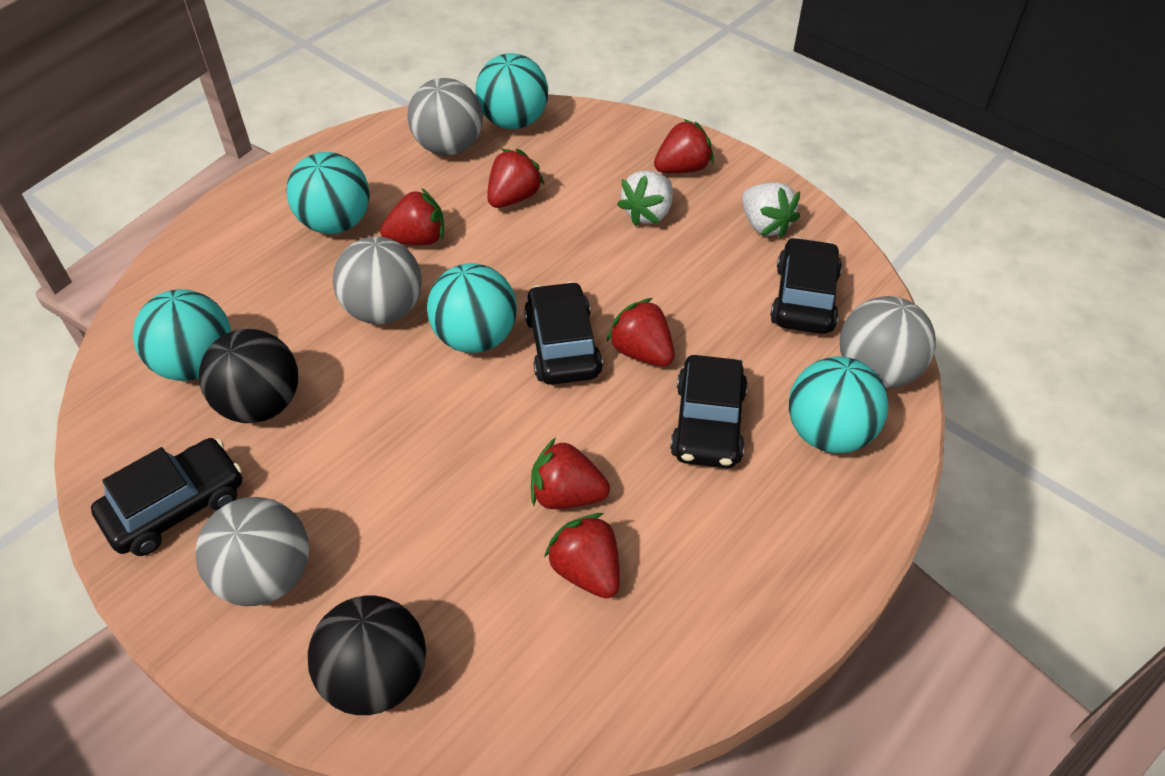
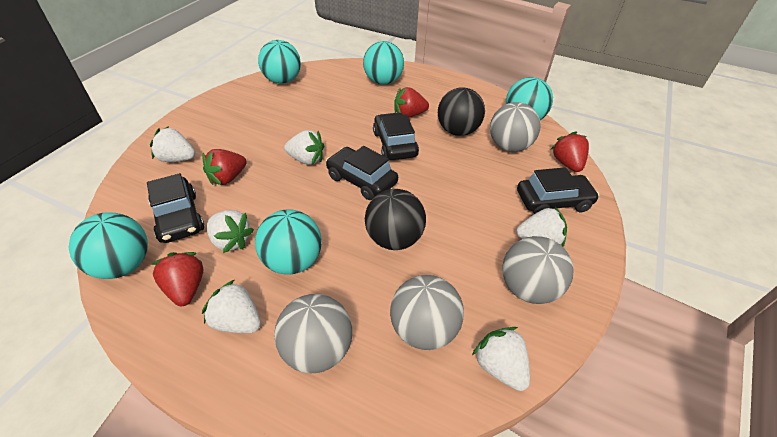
red strawberry: 6 -> 4
white strawberry: 2 -> 6

